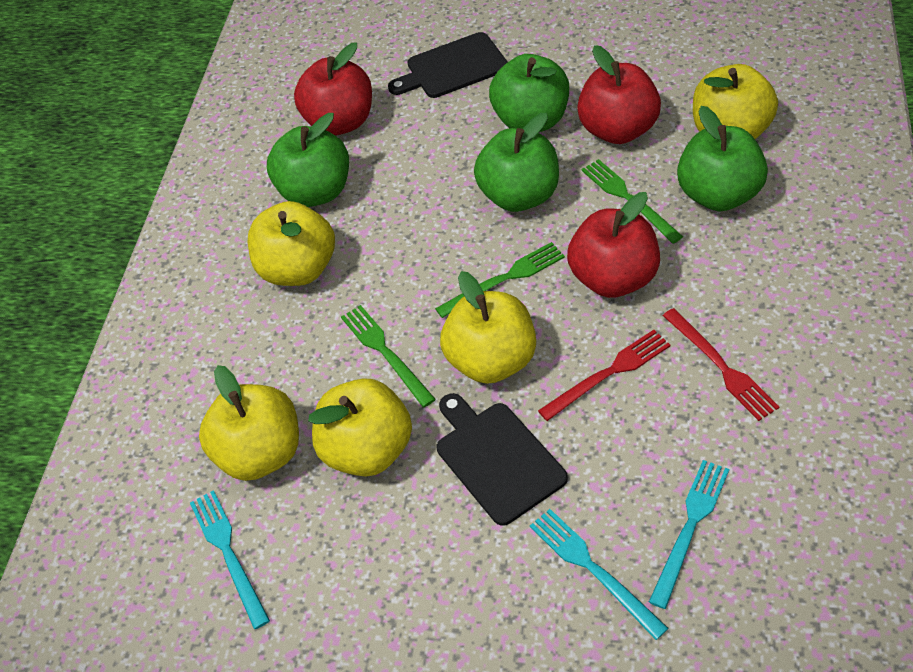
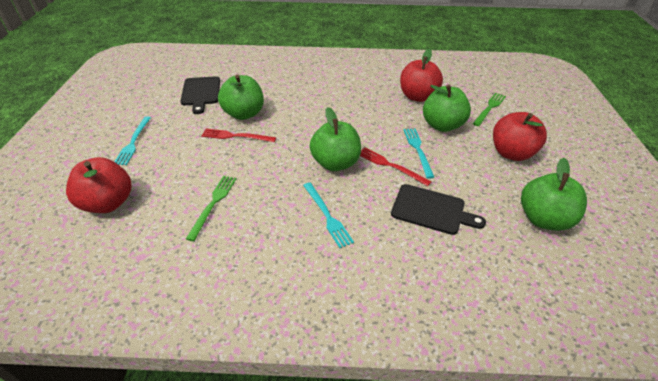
green fork: 3 -> 2
yellow apple: 5 -> 0

